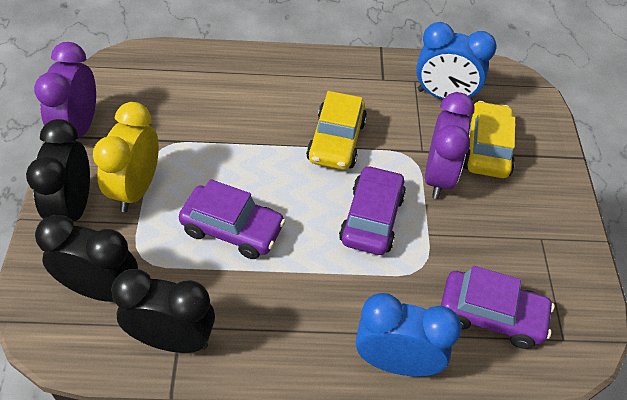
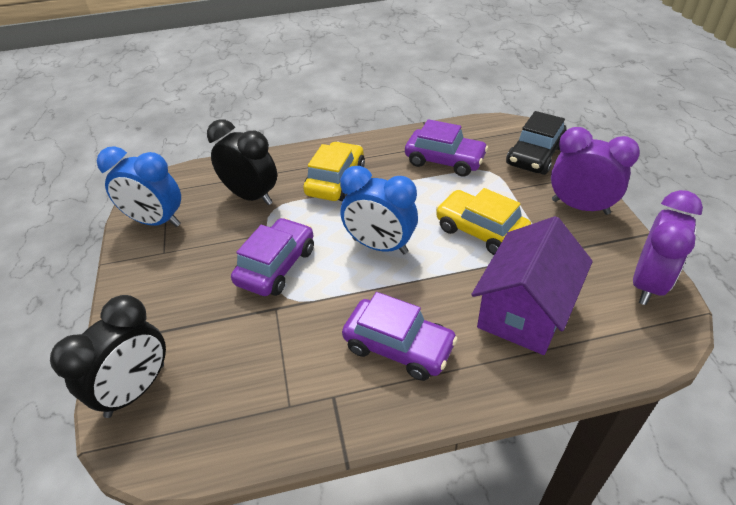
black car: 0 -> 1
black clock: 3 -> 2
purple house: 0 -> 1
yellow clock: 1 -> 0

